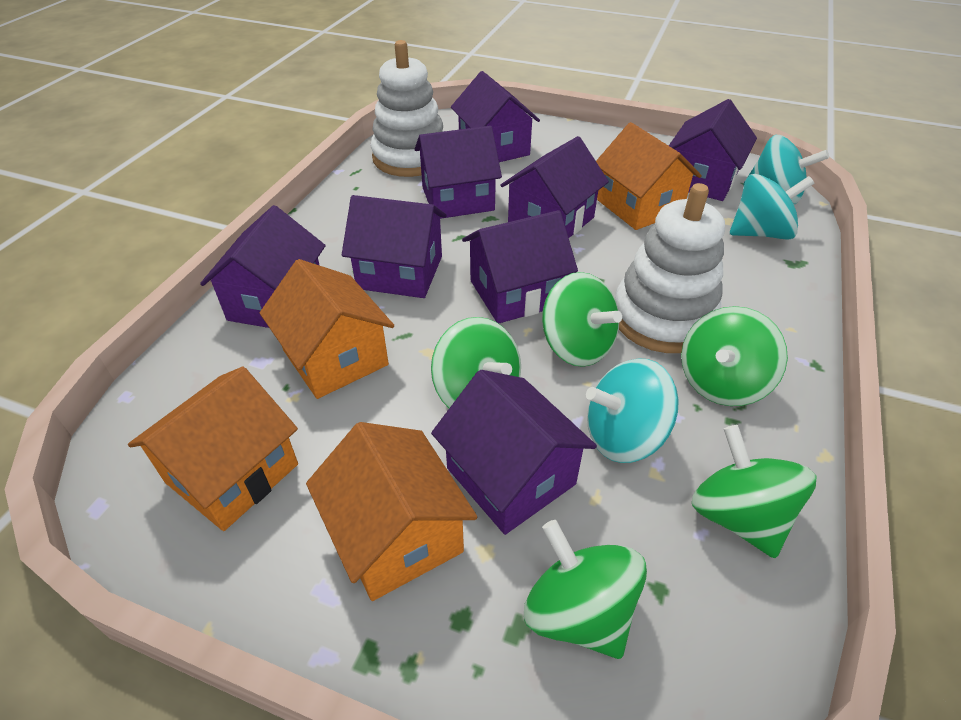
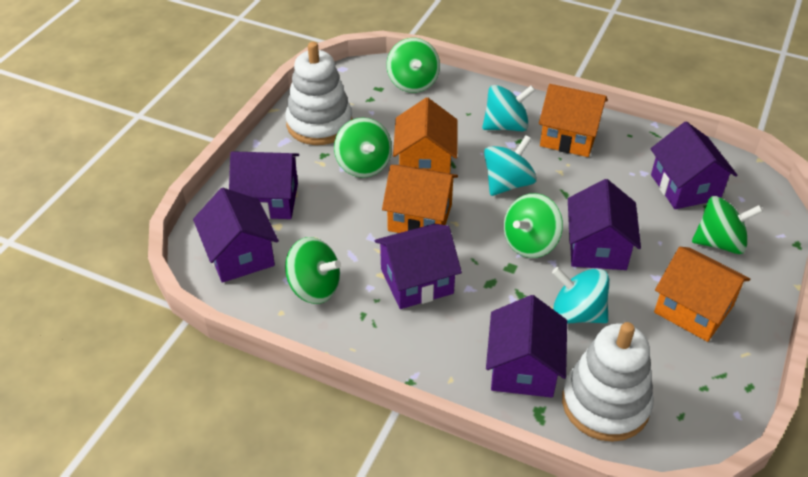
purple house: 8 -> 6

